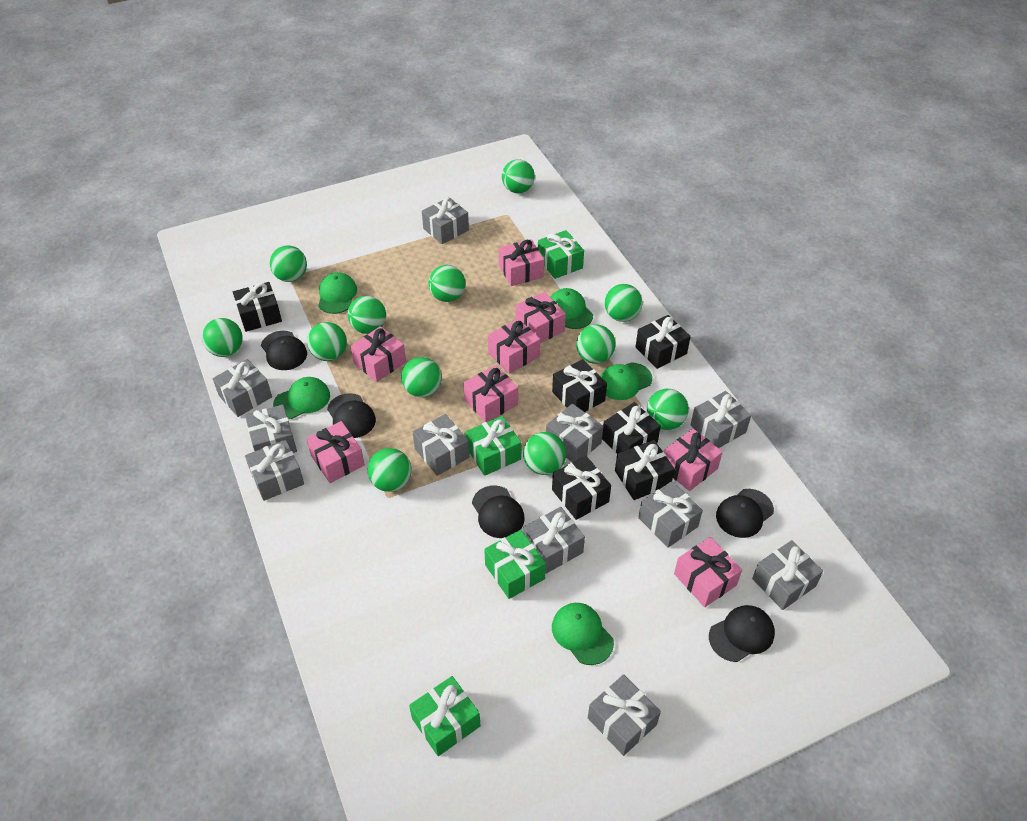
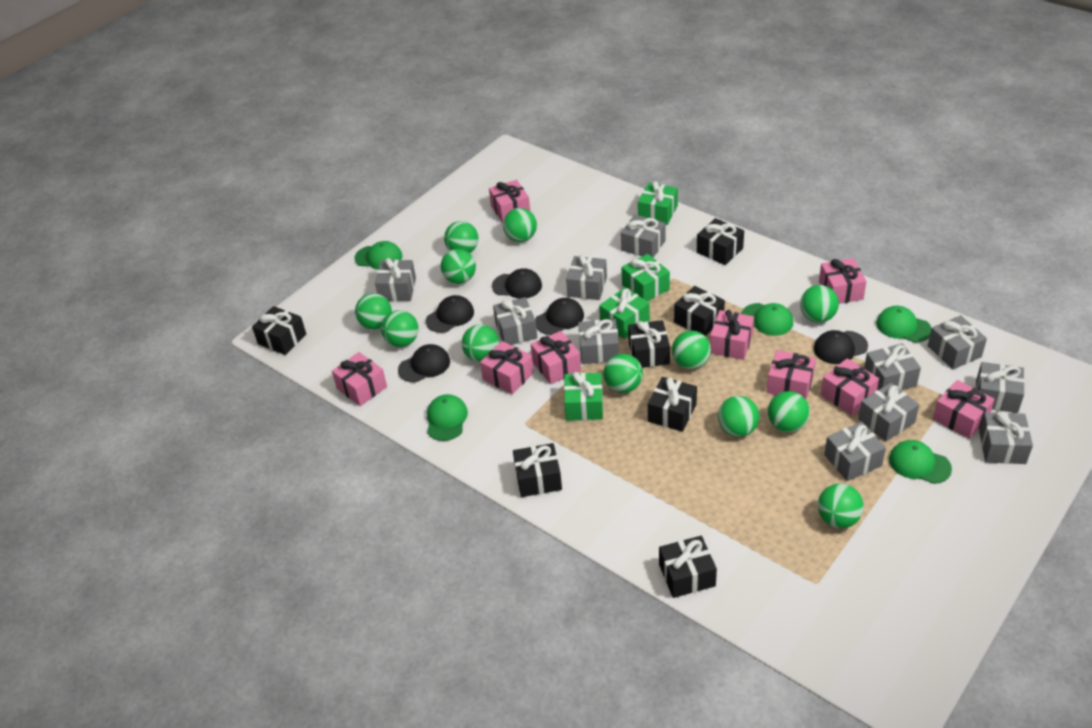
black gift: 6 -> 7
pink gift: 8 -> 9

